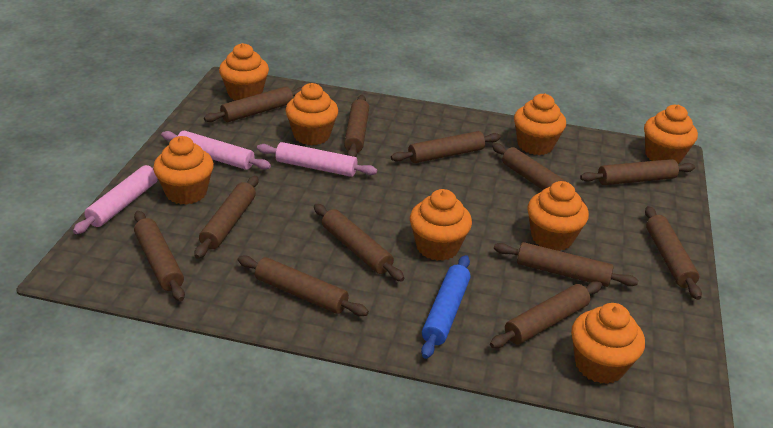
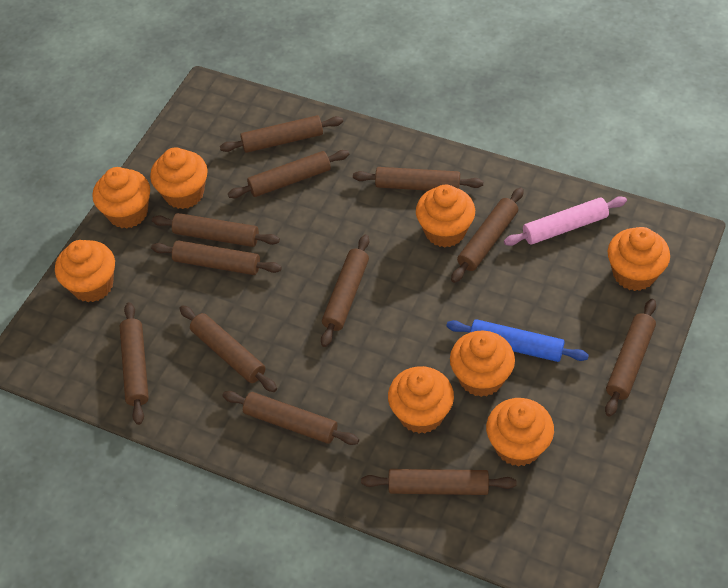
pink rolling pin: 3 -> 1

